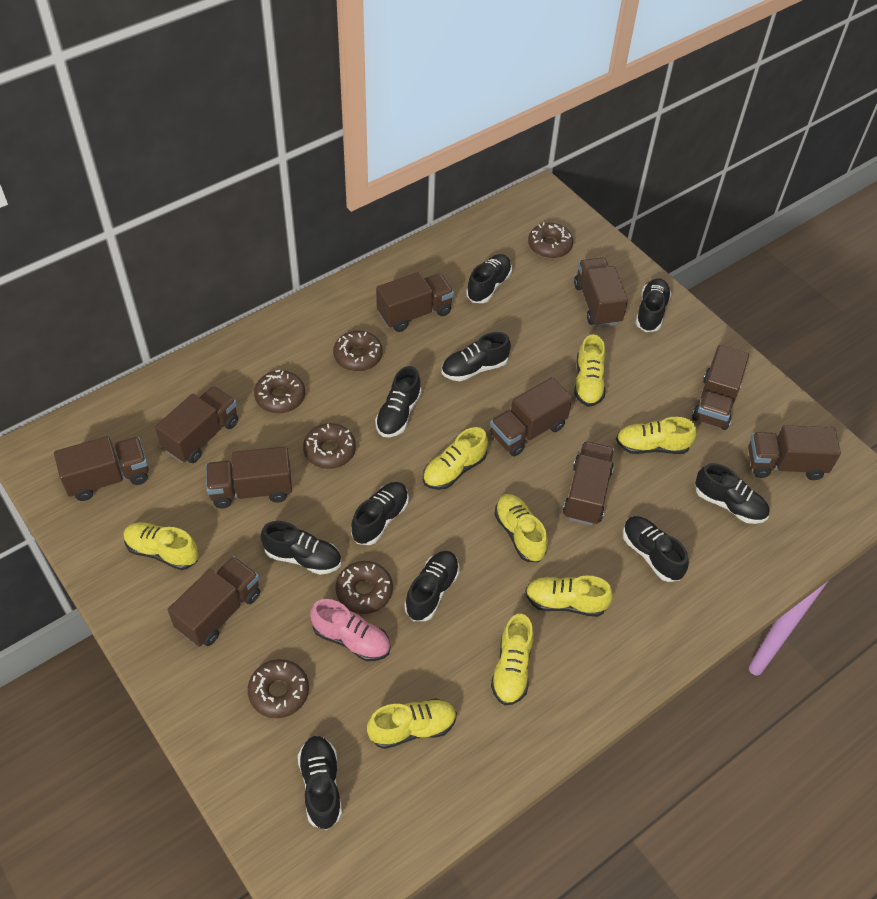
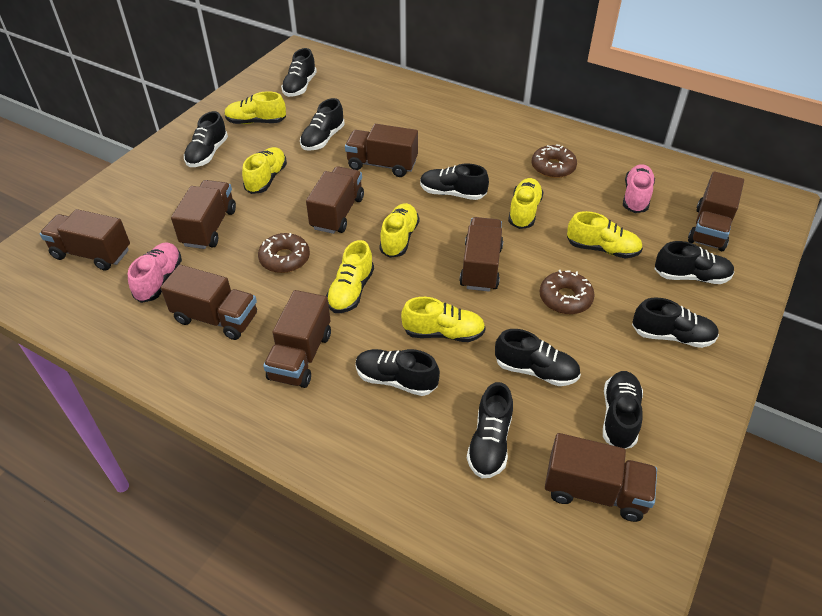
brown donut: 6 -> 3
brown truck: 10 -> 9
pink shoe: 1 -> 2
yellow shoe: 8 -> 7

